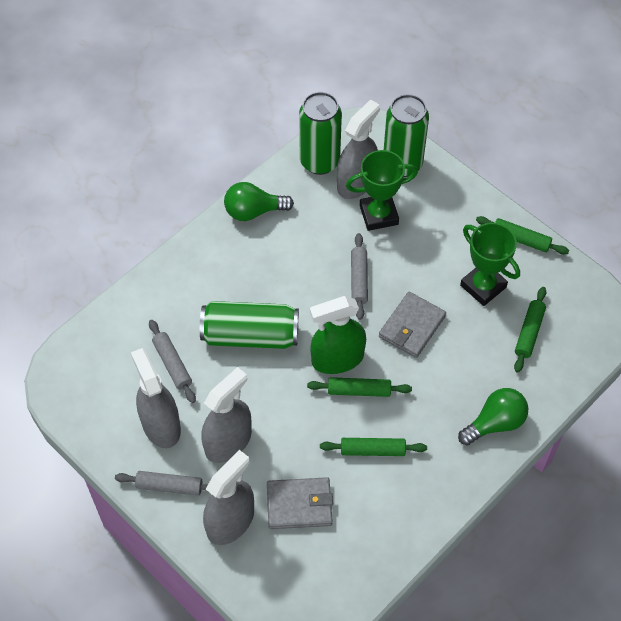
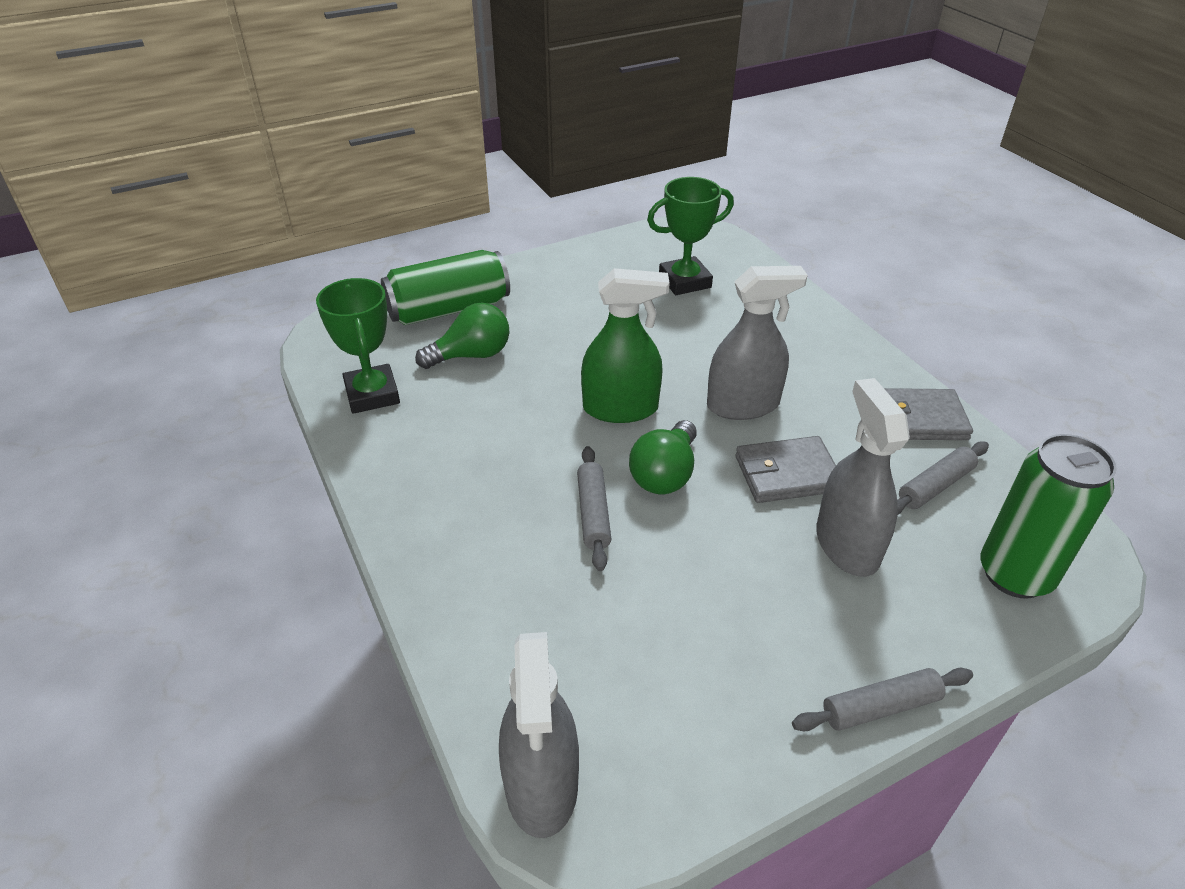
green can: 3 -> 2
green rolling pin: 4 -> 0
grey spray bottle: 4 -> 3

